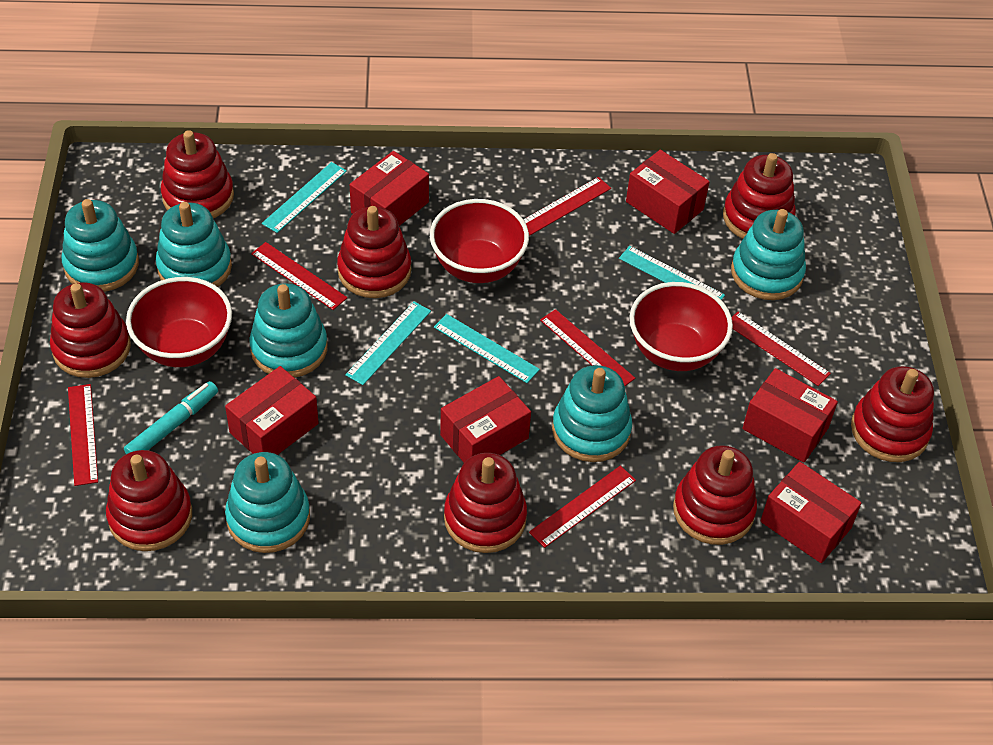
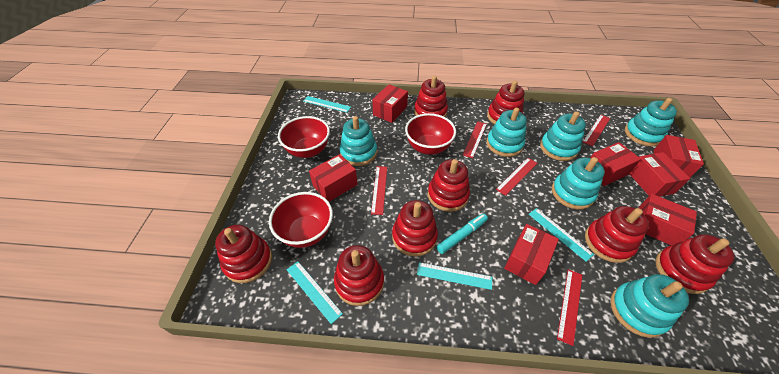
red box: 6 -> 7
red ruler: 6 -> 5

